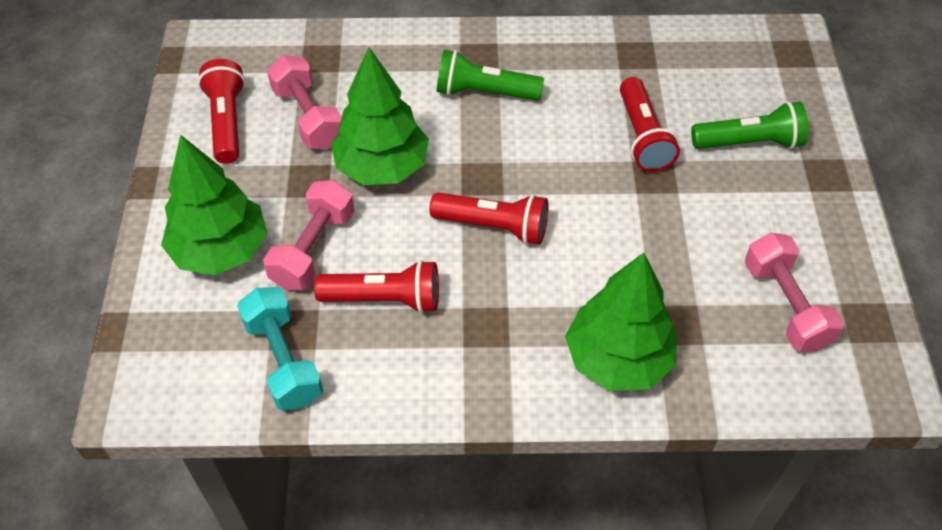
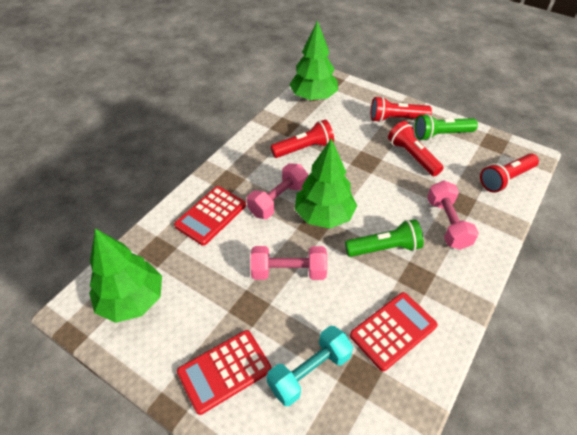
red calculator: 0 -> 3

